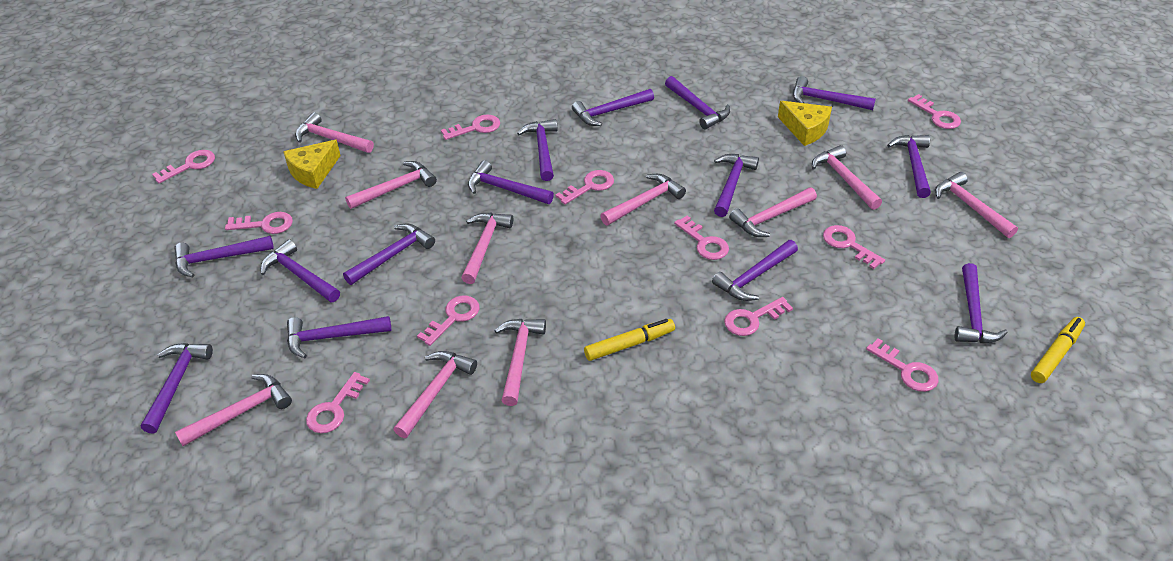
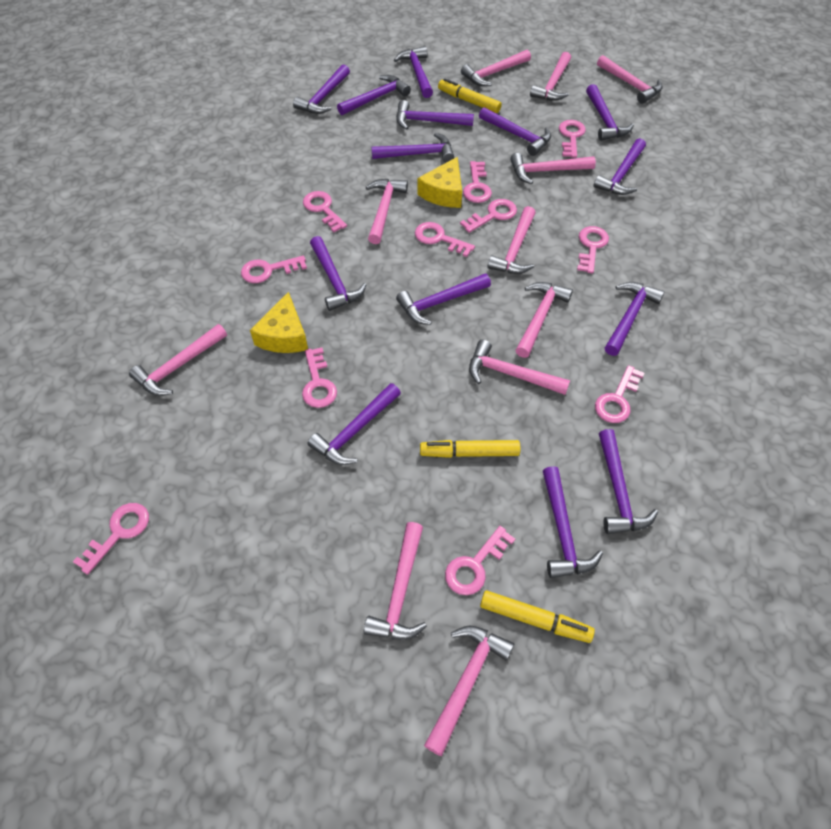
pink hammer: 10 -> 11
yellow marker: 2 -> 3

